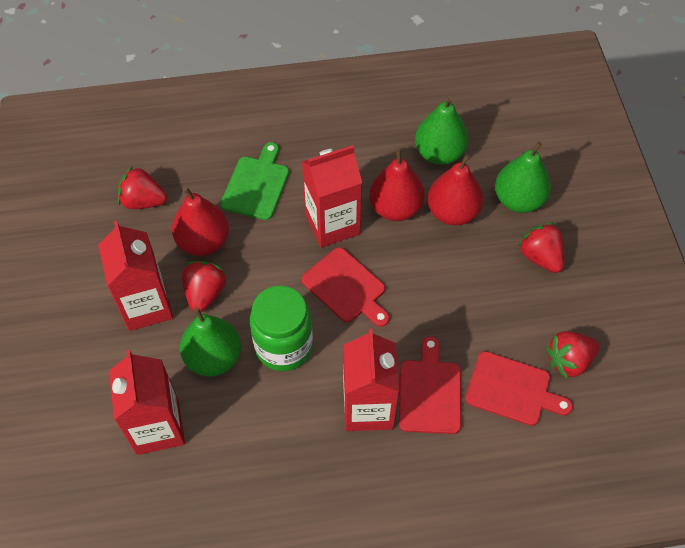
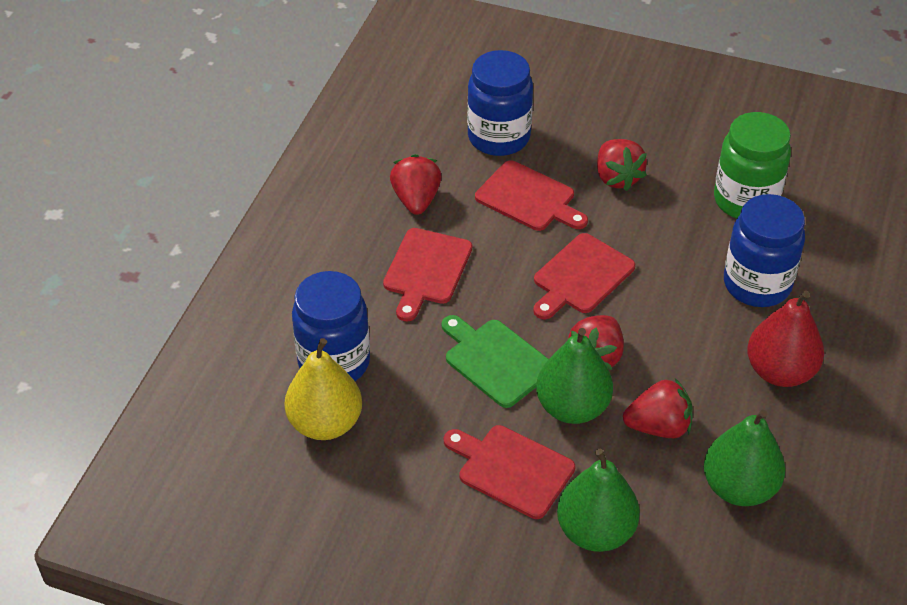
blue jar: 0 -> 3
red carton: 4 -> 0
red cutting board: 3 -> 4
red pear: 3 -> 1
yellow pear: 0 -> 1

